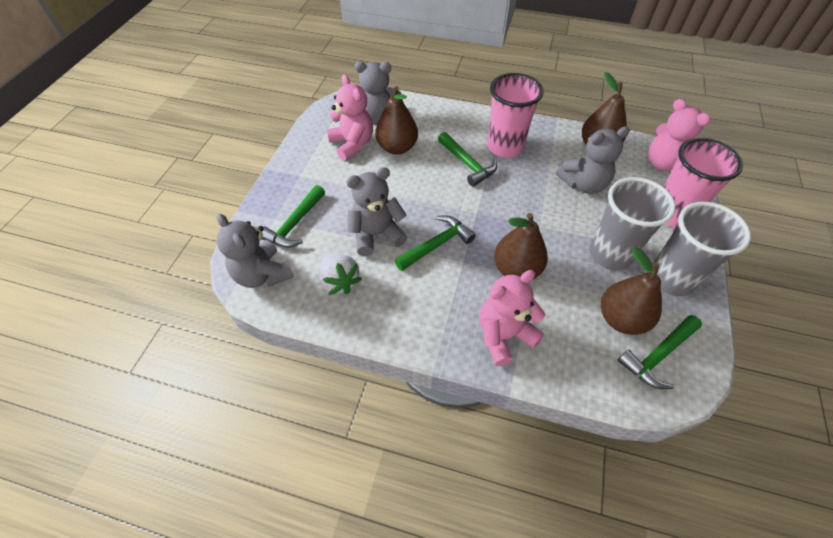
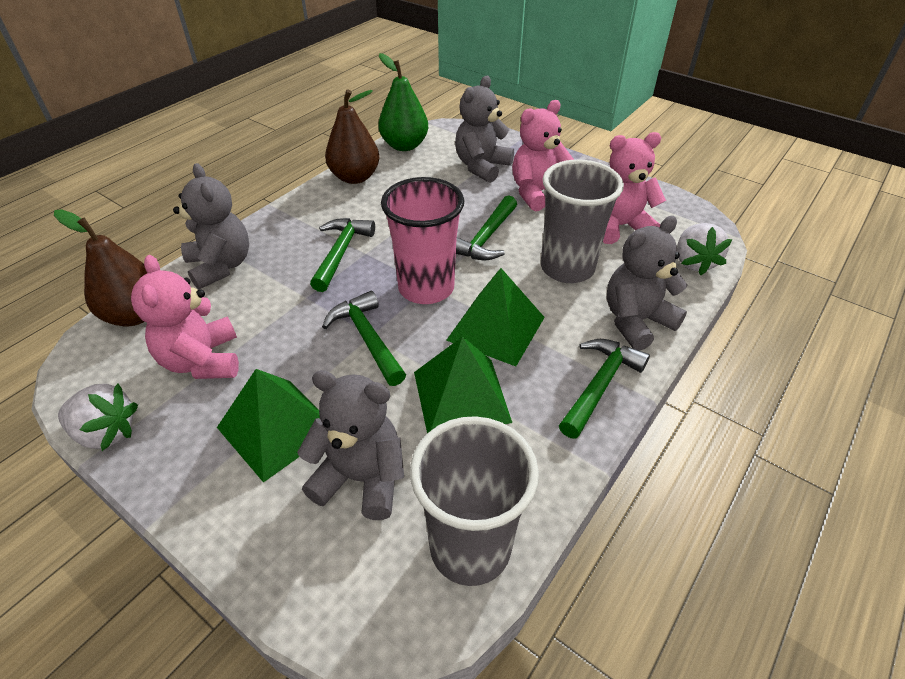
brown pear: 4 -> 2
green pear: 0 -> 1
green pyramid: 0 -> 3
pink cup: 2 -> 1
white strawberry: 1 -> 2

